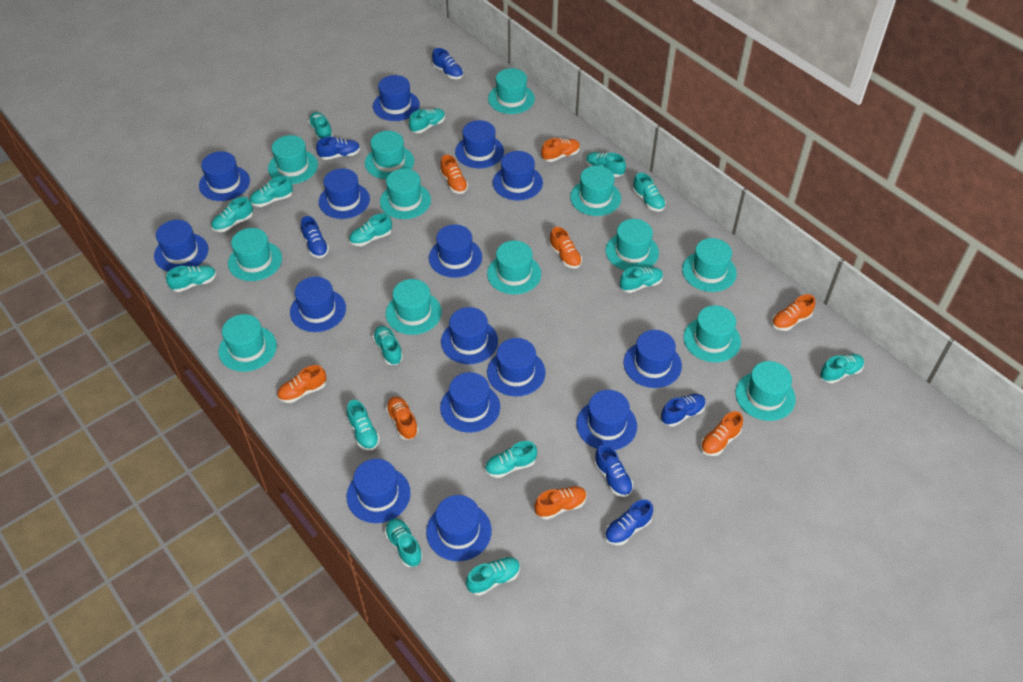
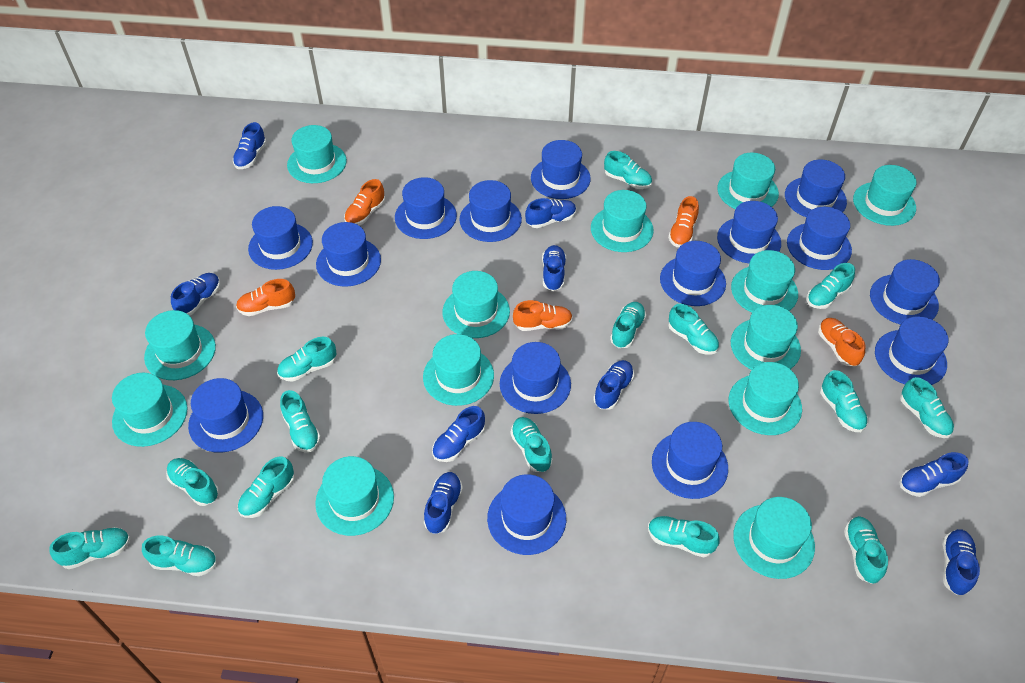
blue shoe: 6 -> 9
orange shoe: 8 -> 5

